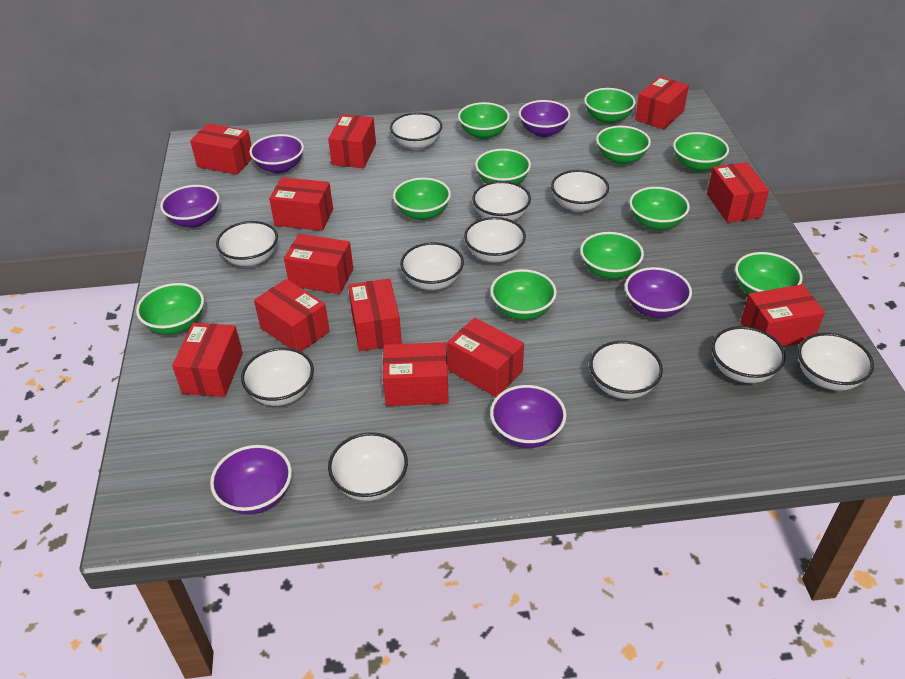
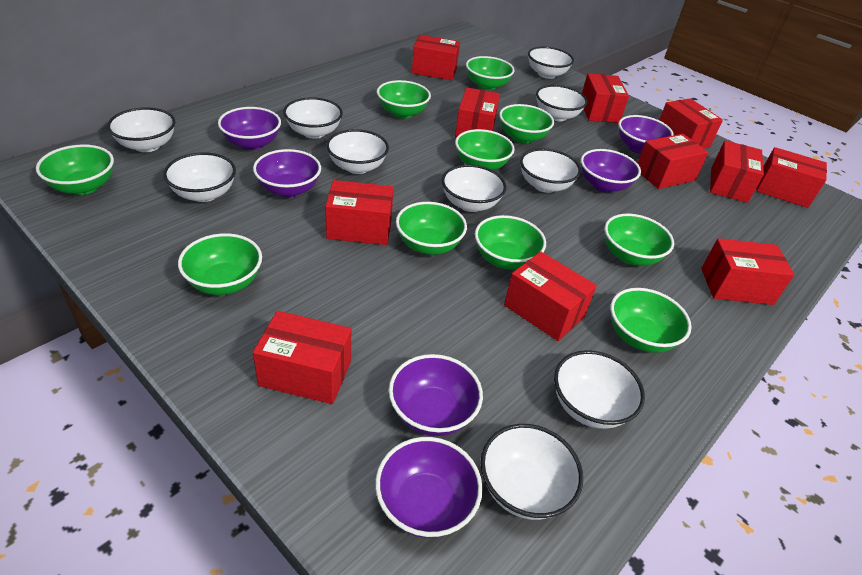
green bowl: 11 -> 10
red box: 12 -> 11
white bowl: 11 -> 10

